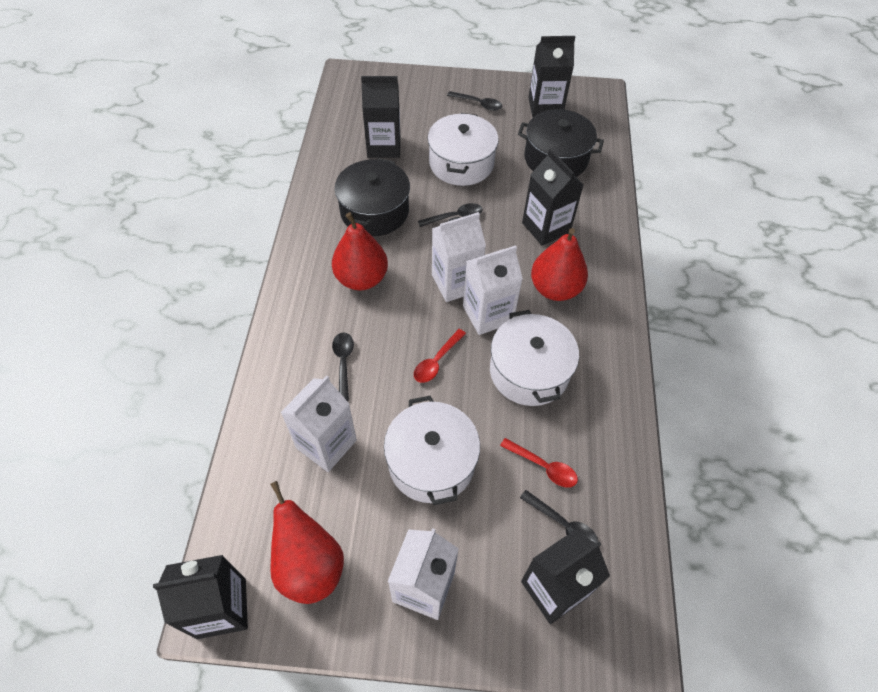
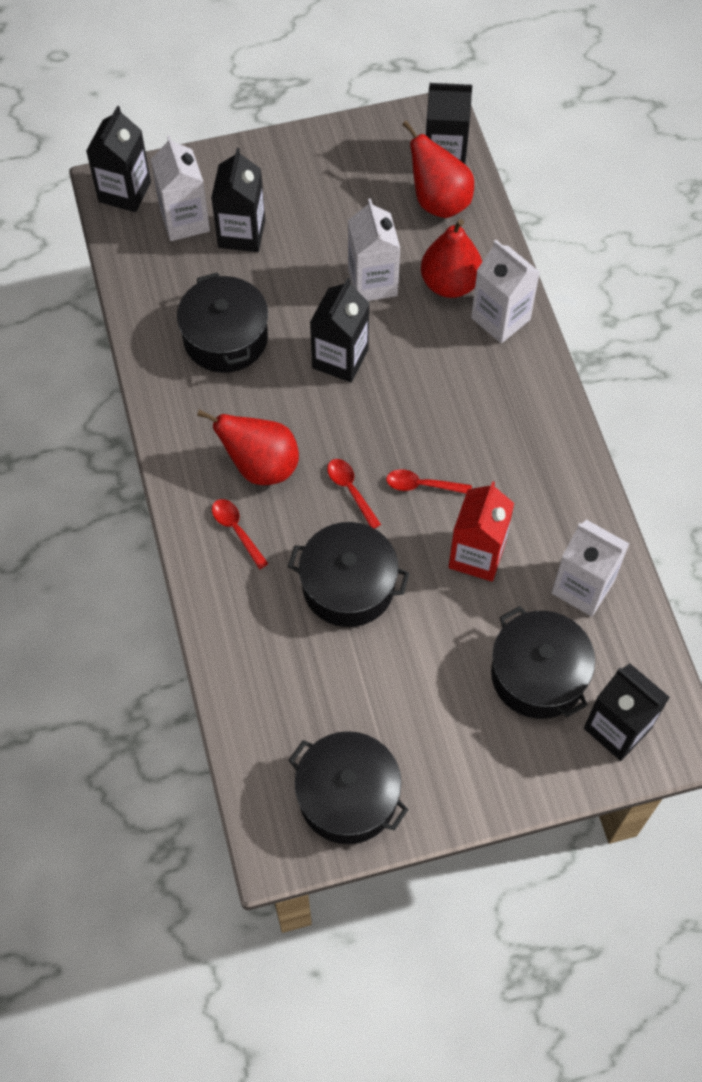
black pot: 2 -> 4
black spoon: 4 -> 0
red carton: 0 -> 1
red spoon: 2 -> 3
white pot: 3 -> 0

